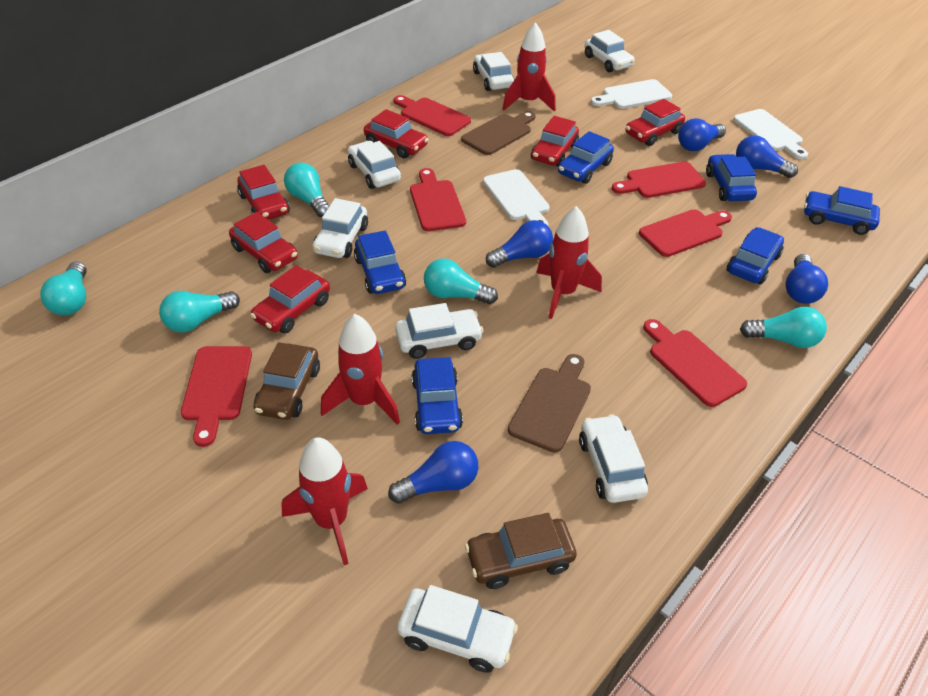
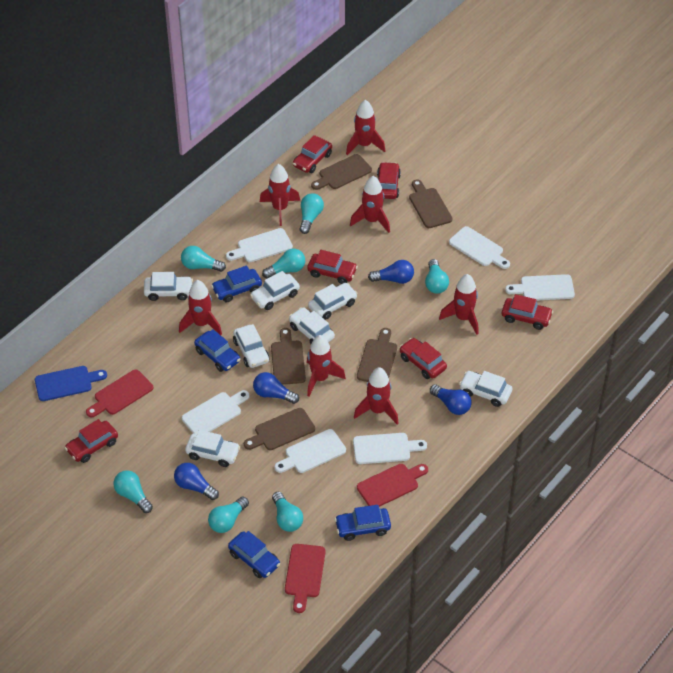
blue car: 6 -> 4
blue cutting board: 0 -> 1
blue light bulb: 5 -> 4
brown car: 2 -> 0
brown cutting board: 2 -> 5
red cutting board: 6 -> 3
red rocket: 4 -> 7
turquoise light bulb: 5 -> 7
white cutting board: 3 -> 6

